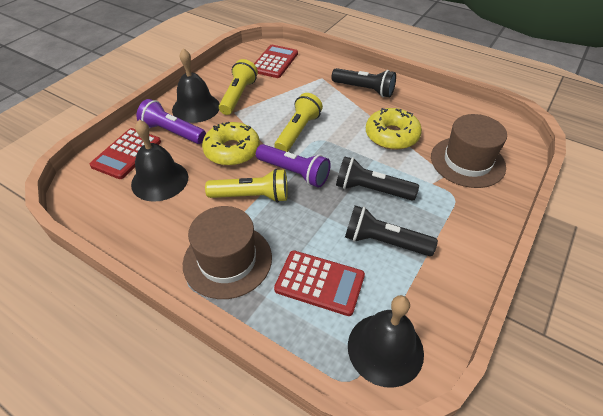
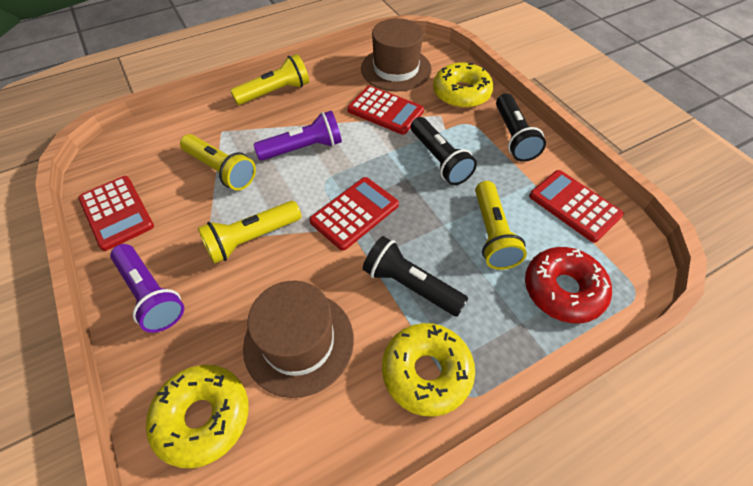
black bell: 3 -> 0
red calculator: 3 -> 4
red donut: 0 -> 1
yellow donut: 2 -> 3
yellow flashlight: 3 -> 4

